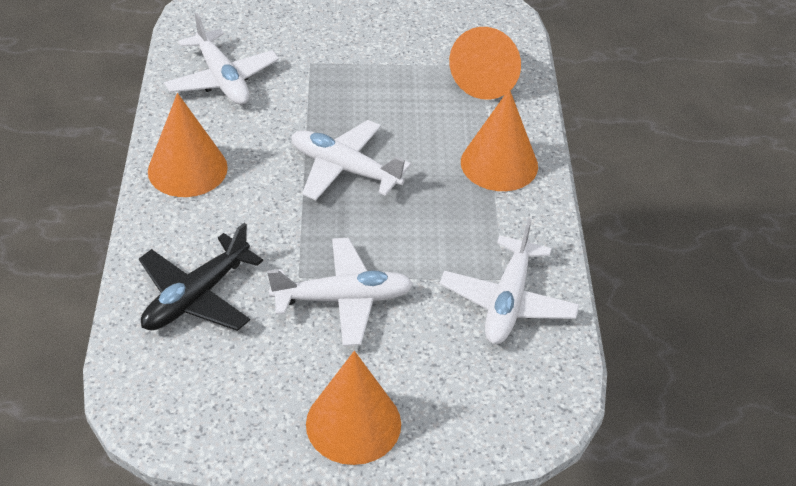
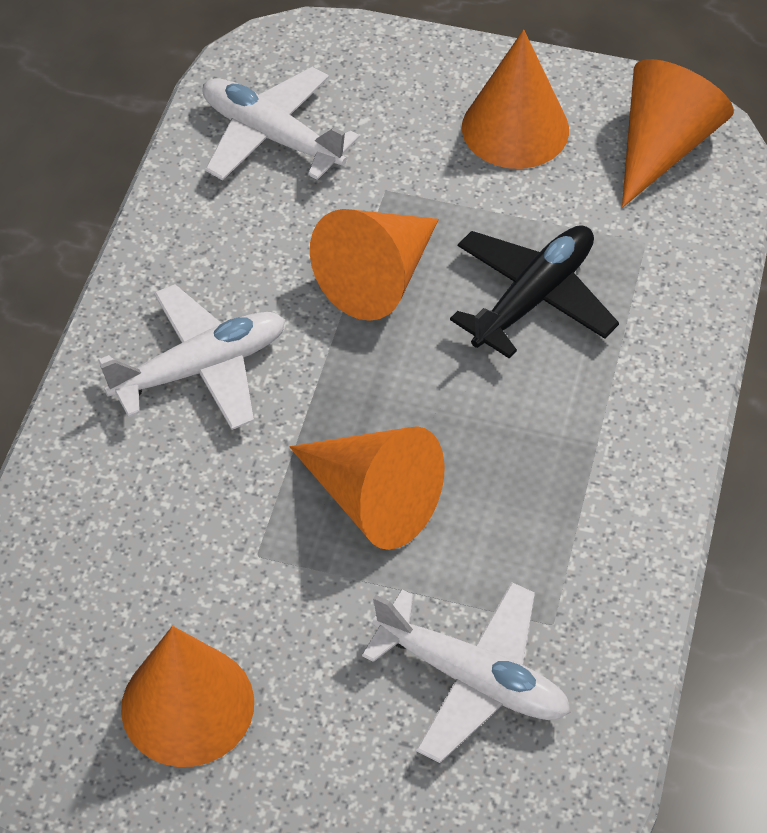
orange cone: 4 -> 5
white plane: 4 -> 3

